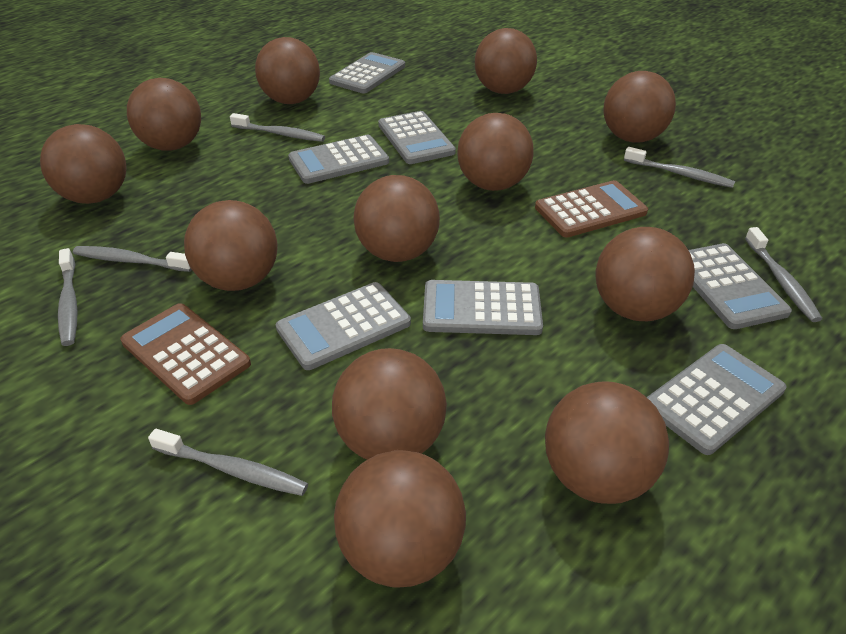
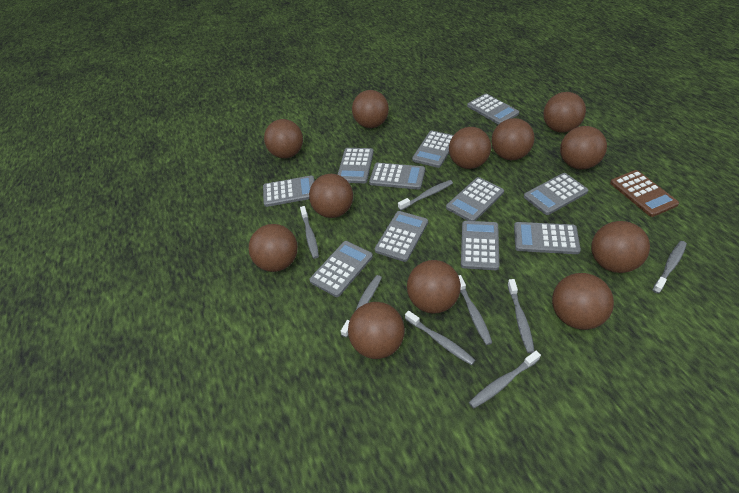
brown calculator: 2 -> 1
grey calculator: 7 -> 11
grey toothbrush: 6 -> 8

